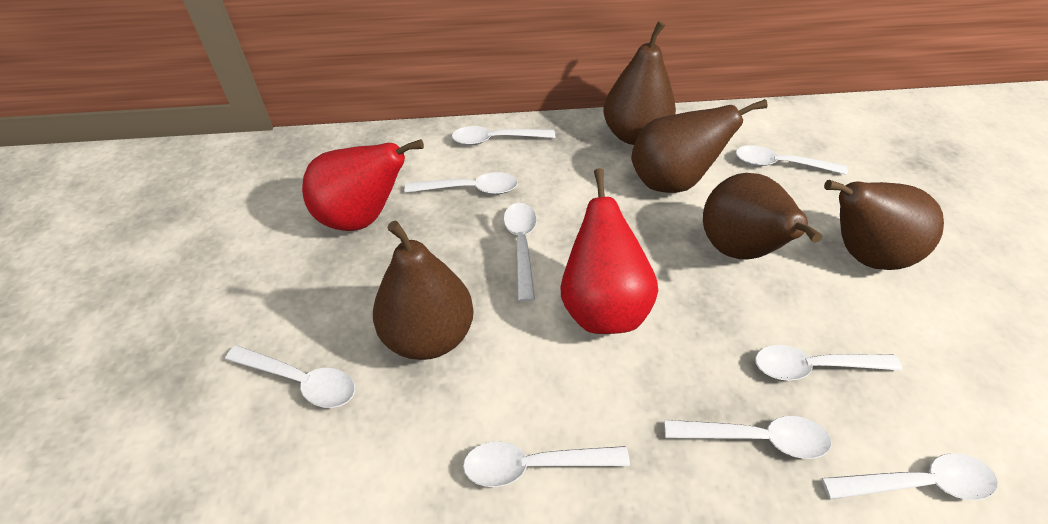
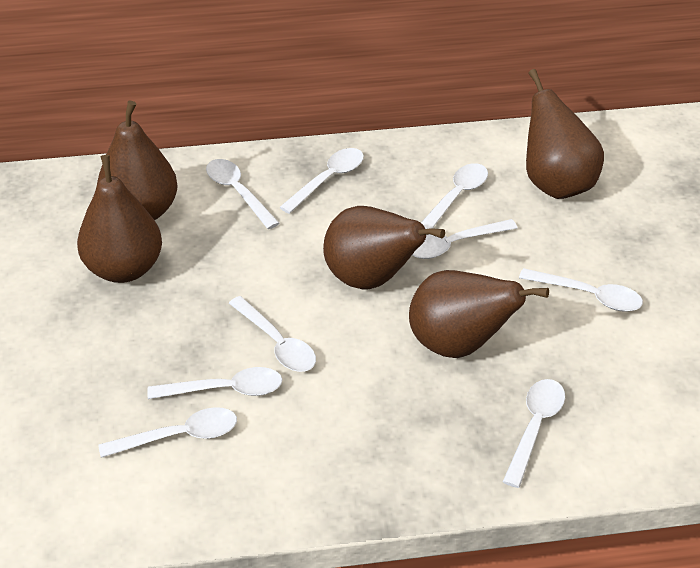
red pear: 2 -> 0

